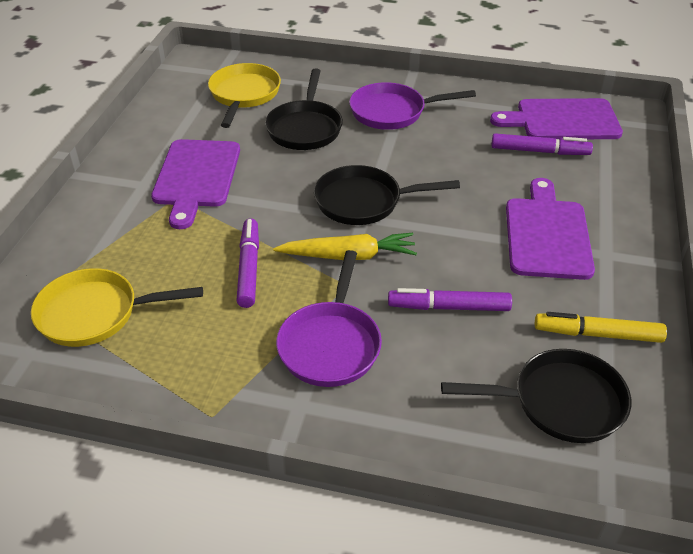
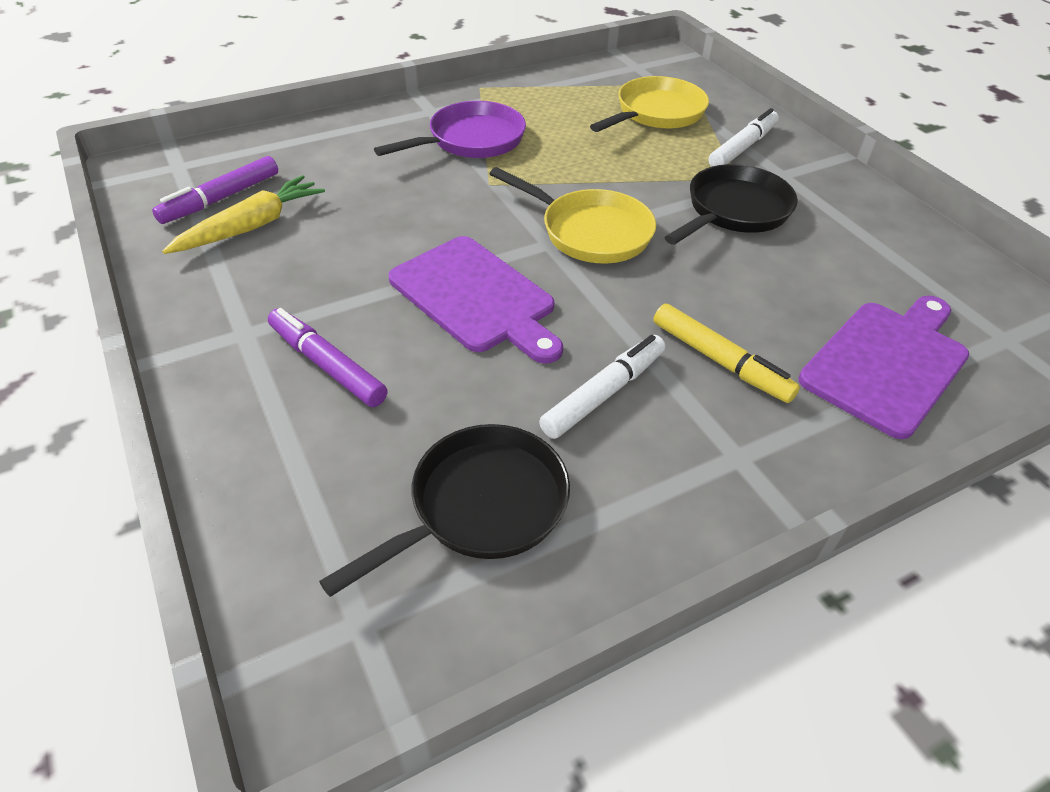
black pan: 3 -> 2
purple cutting board: 3 -> 2
purple marker: 3 -> 2
purple pan: 2 -> 1
white marker: 0 -> 2

